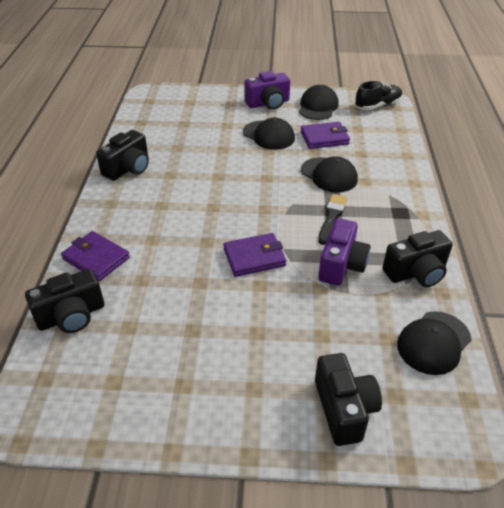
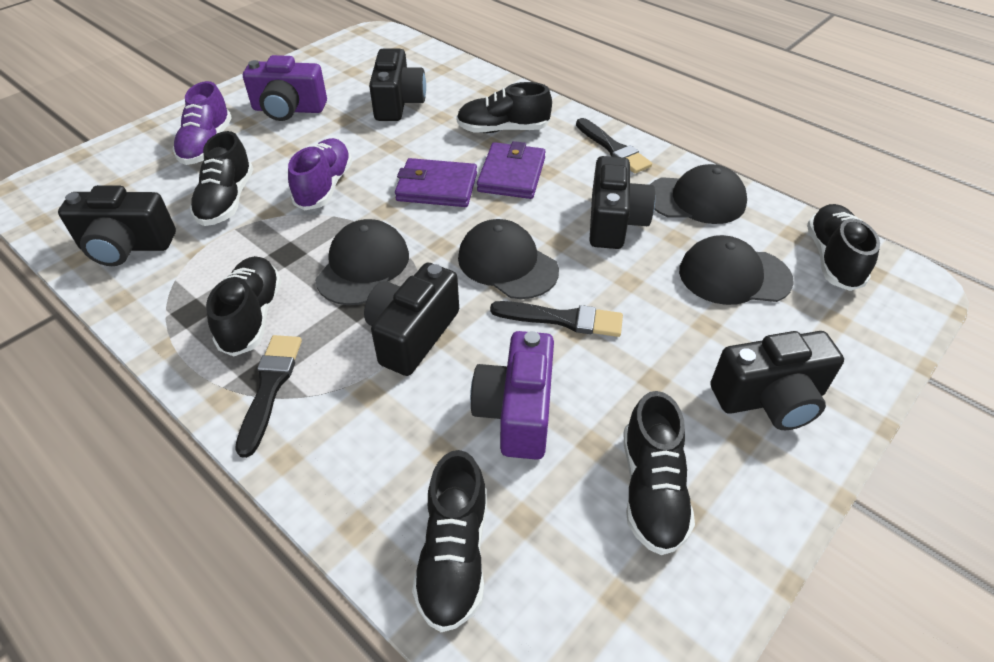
black brush: 1 -> 3
black camera: 4 -> 5
black shoe: 1 -> 6
purple shoe: 0 -> 2
purple wallet: 3 -> 2

